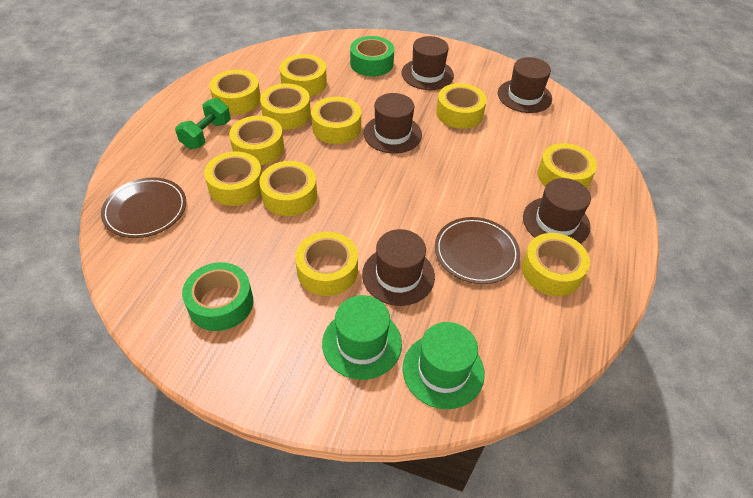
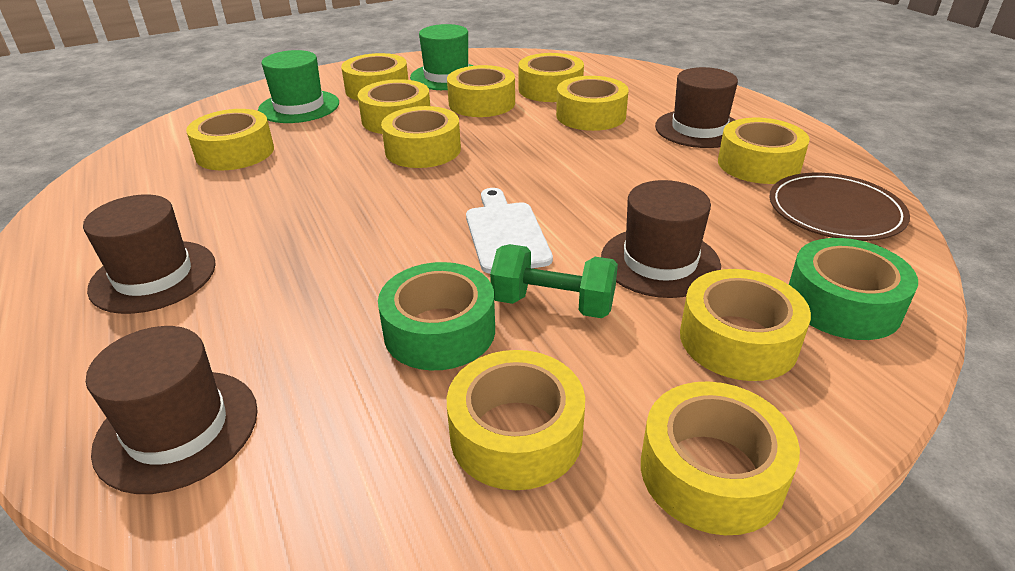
brown hat: 5 -> 4
brown plate: 2 -> 1
white cutting board: 0 -> 1

